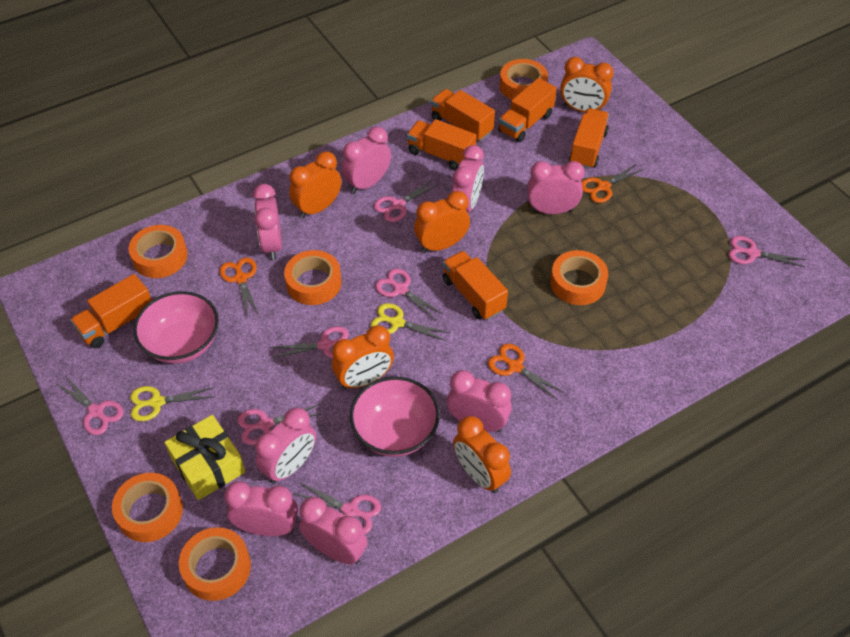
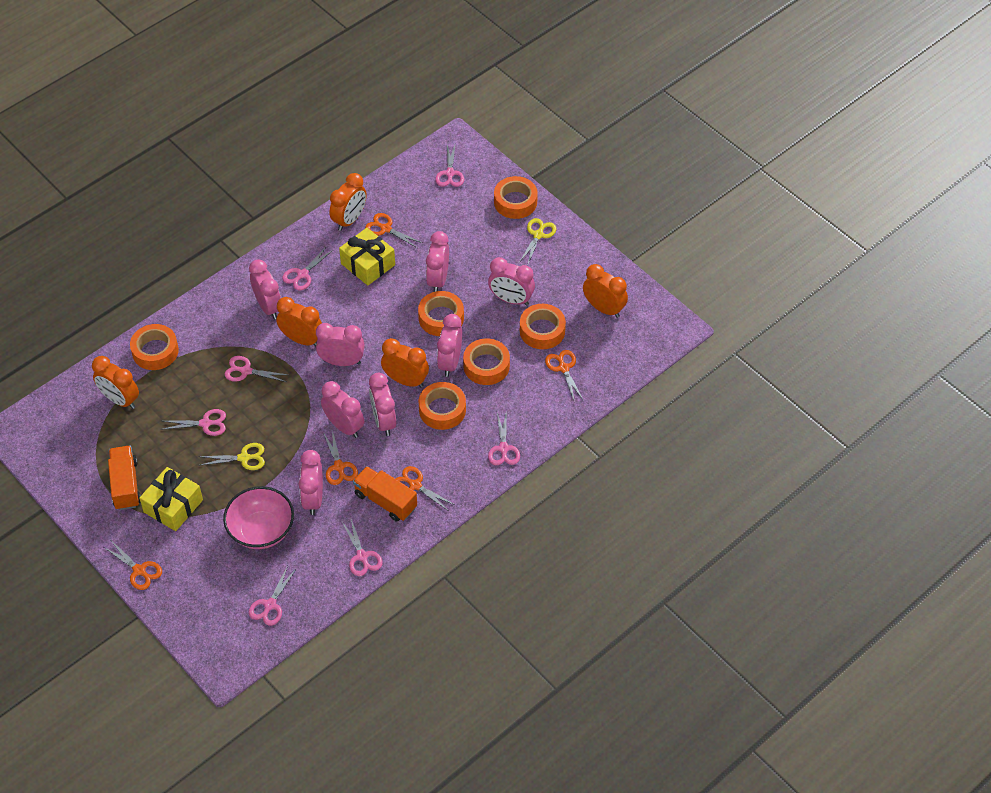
orange scissors: 3 -> 5
orange truck: 6 -> 2
pink bowl: 2 -> 1
yellow gift: 1 -> 2

